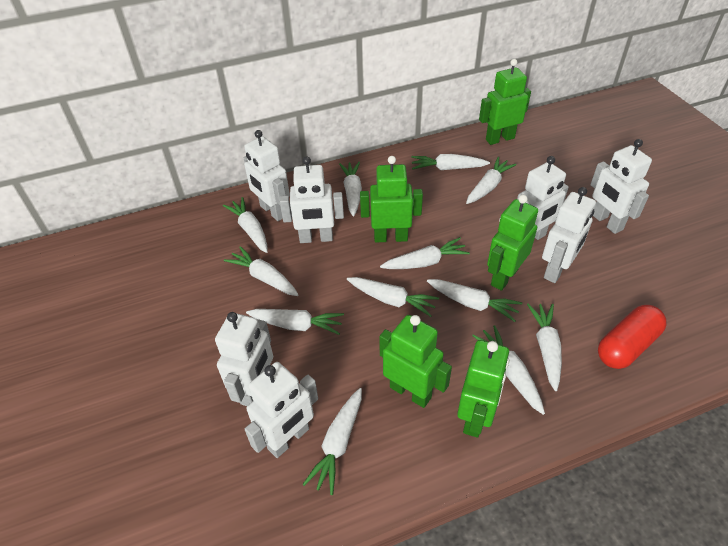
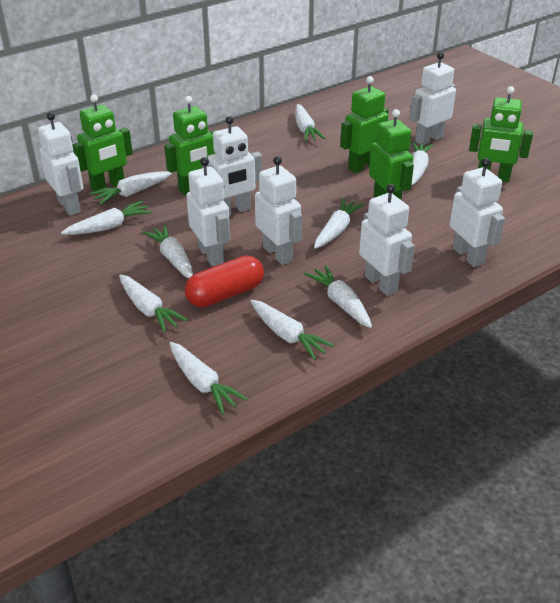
white carrot: 12 -> 10

